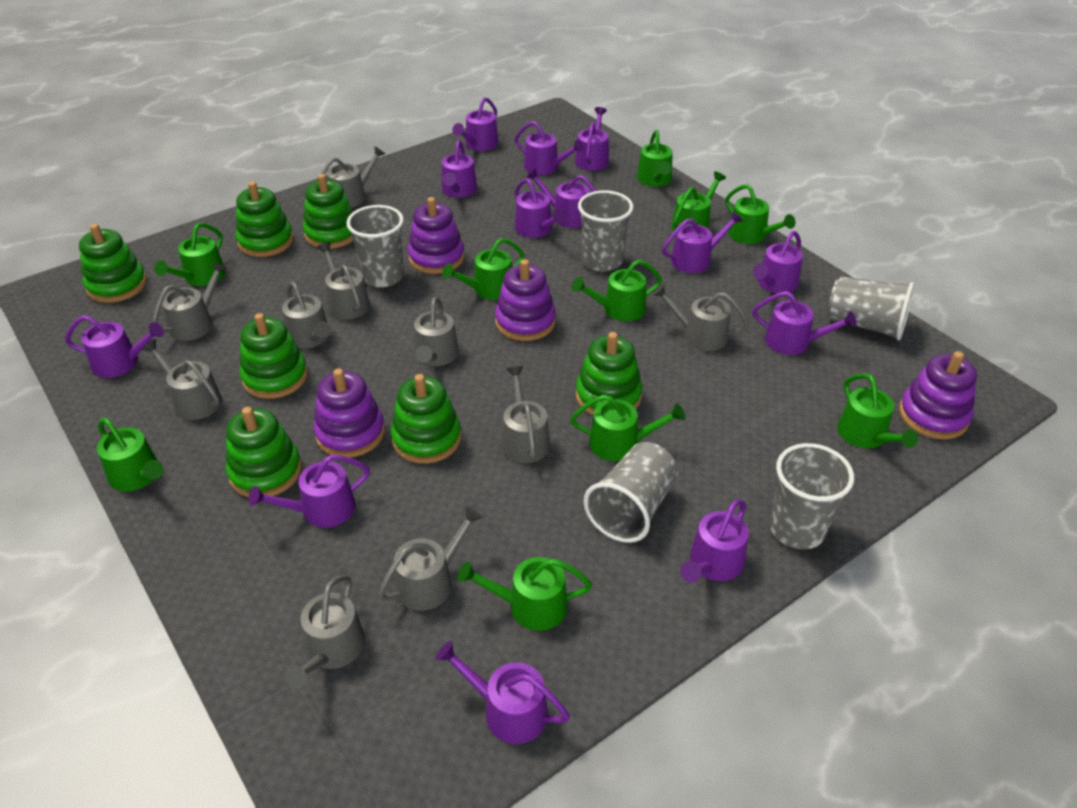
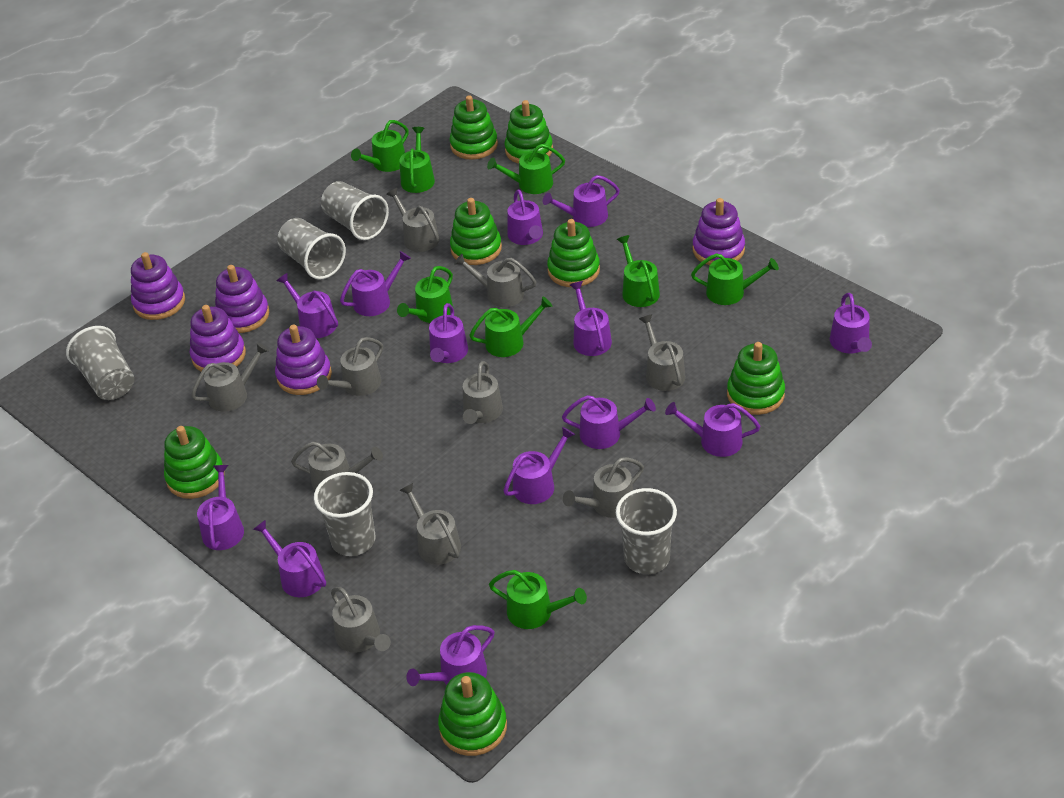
green watering can: 10 -> 8
purple stacking toy: 4 -> 5

